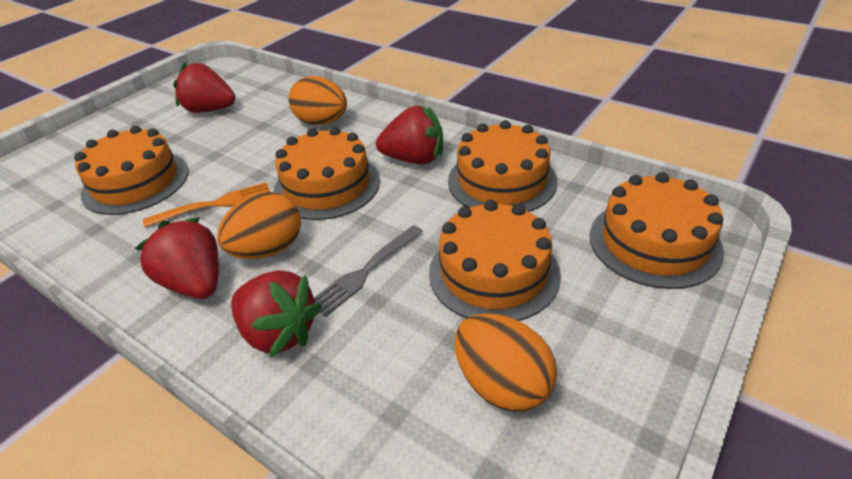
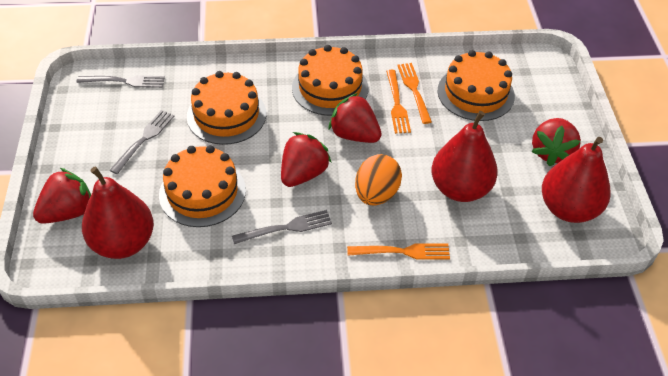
grey fork: 1 -> 3
orange cake: 5 -> 4
orange egg: 3 -> 1
orange fork: 1 -> 3
red pear: 0 -> 3

